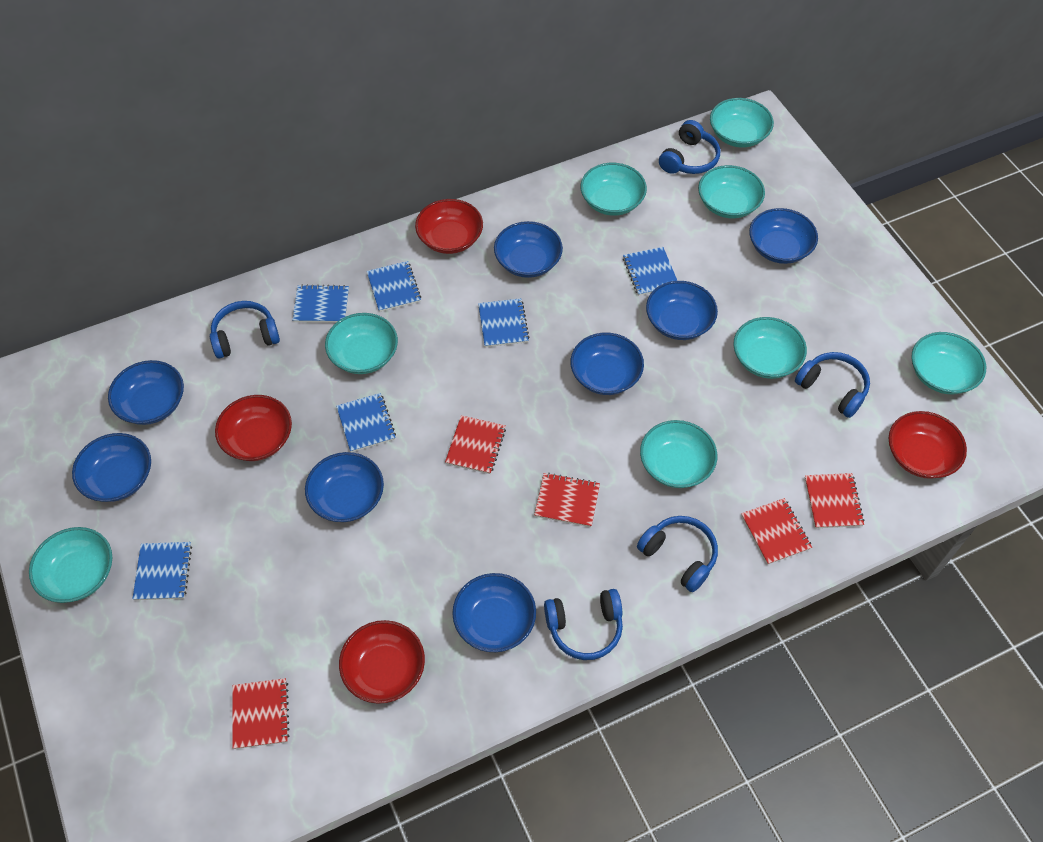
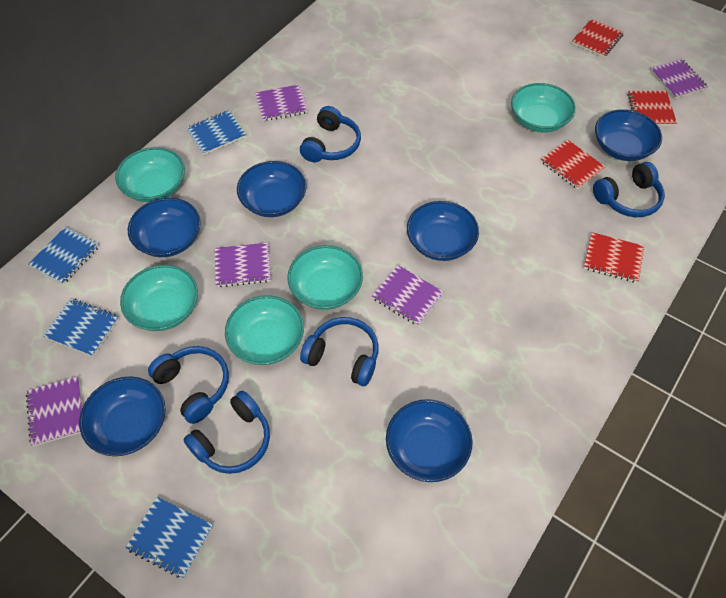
blue bowl: 8 -> 6
blue notebook: 6 -> 4
purple notebook: 0 -> 5
red bowl: 4 -> 0
red notebook: 5 -> 4
turquoise bowl: 8 -> 5

